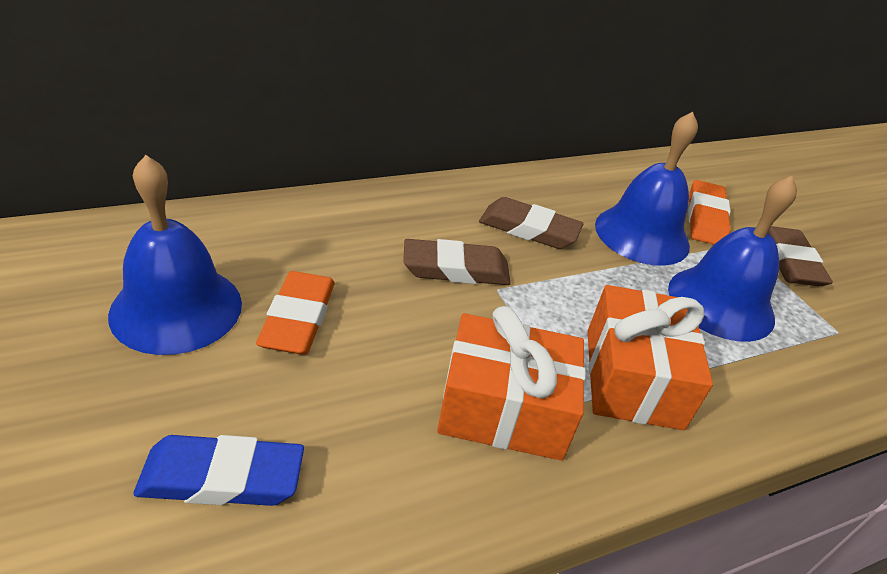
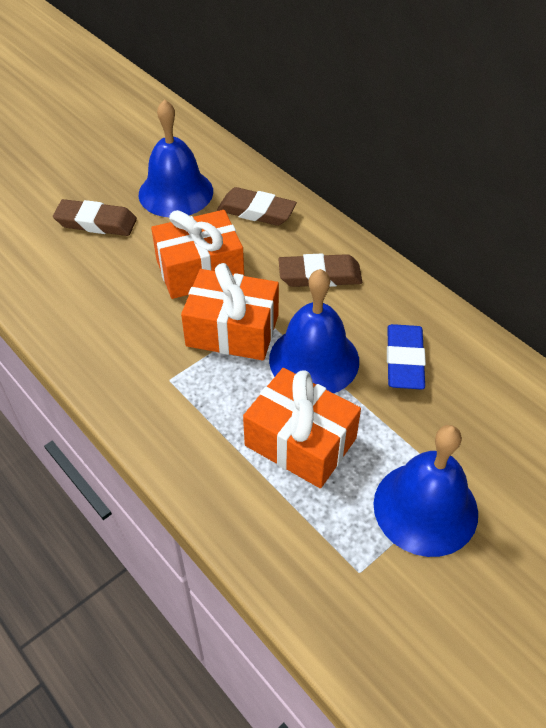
orange eraser: 2 -> 0
orange gift: 2 -> 3

